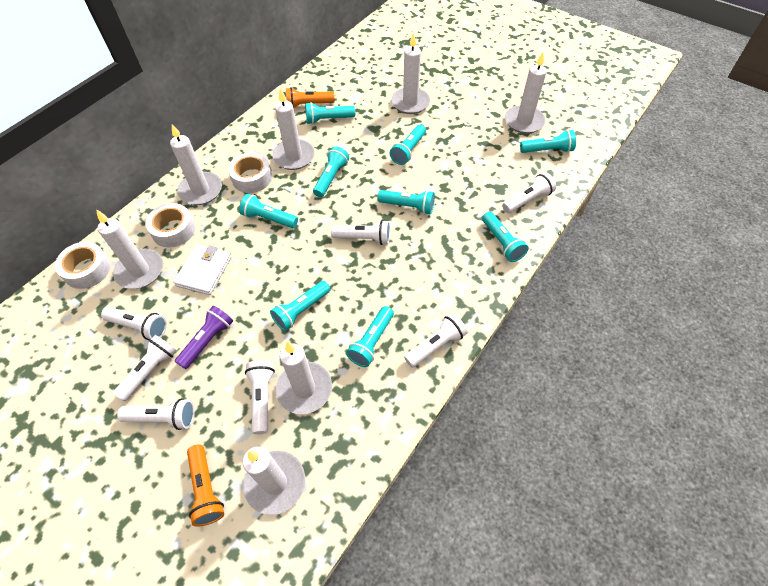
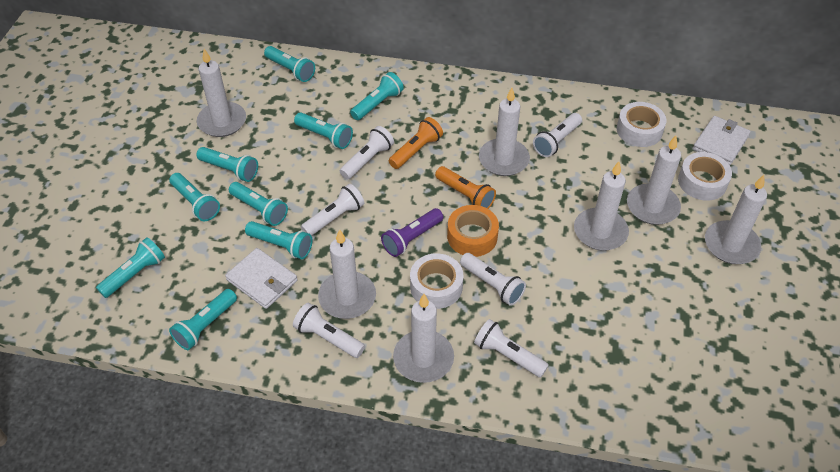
orange tape: 0 -> 1
white flashlight: 7 -> 6
white wallet: 1 -> 2

